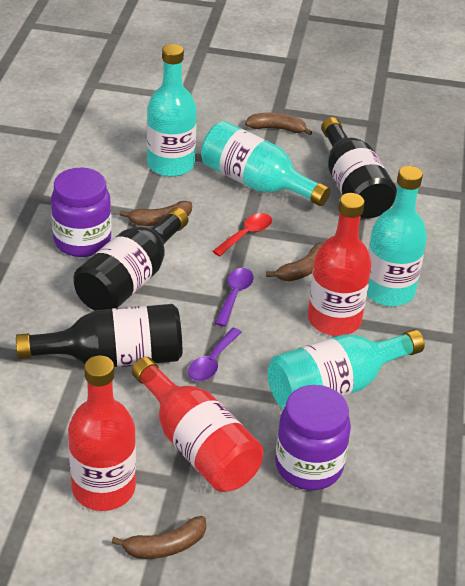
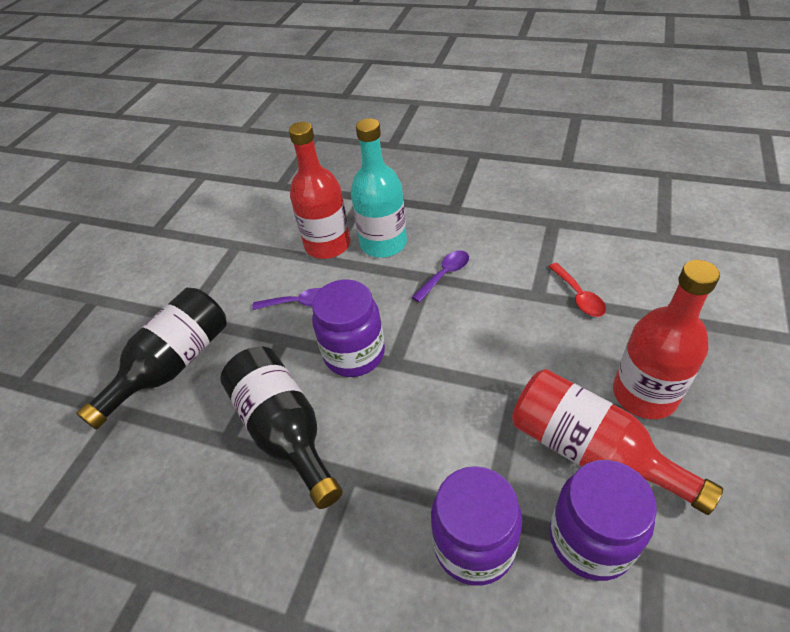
black bottle: 3 -> 2
brown banana: 4 -> 0
purple jar: 2 -> 3
turquoise bottle: 4 -> 1

